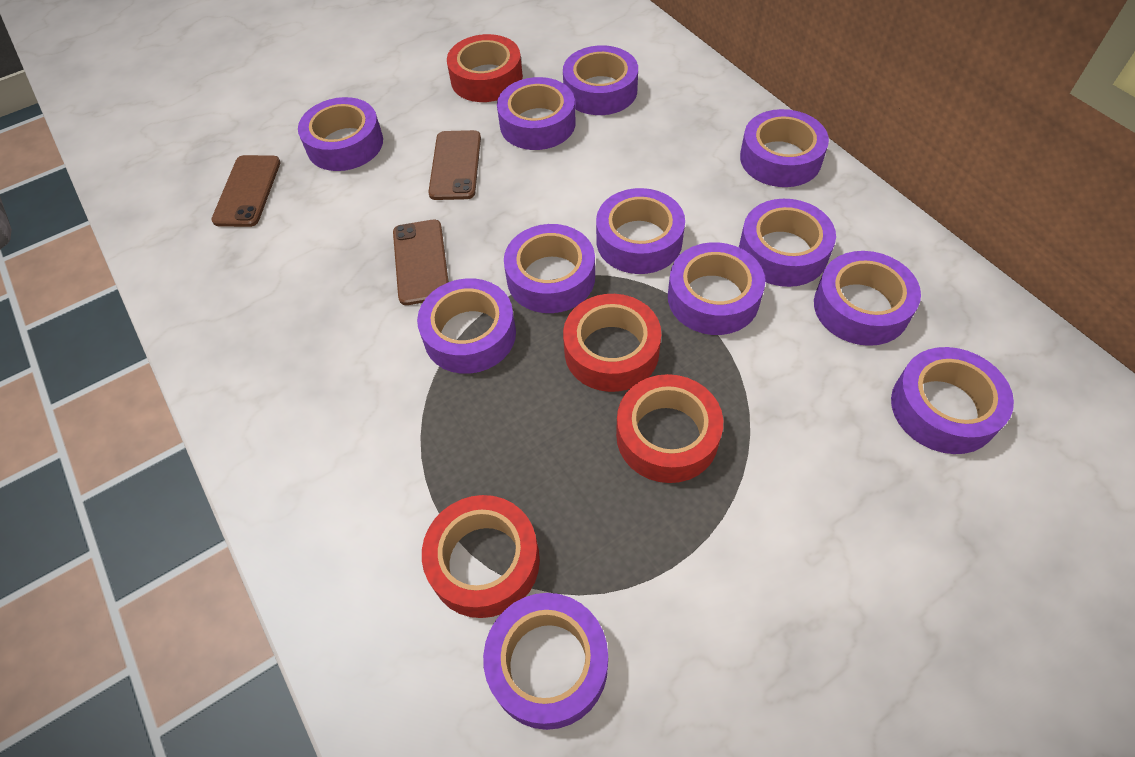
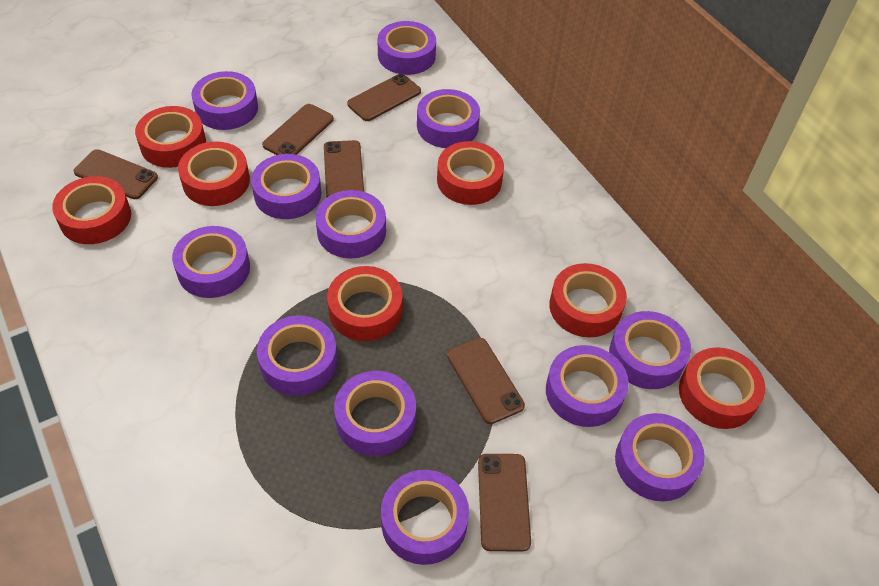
brown phone: 3 -> 6
red tape: 4 -> 7

